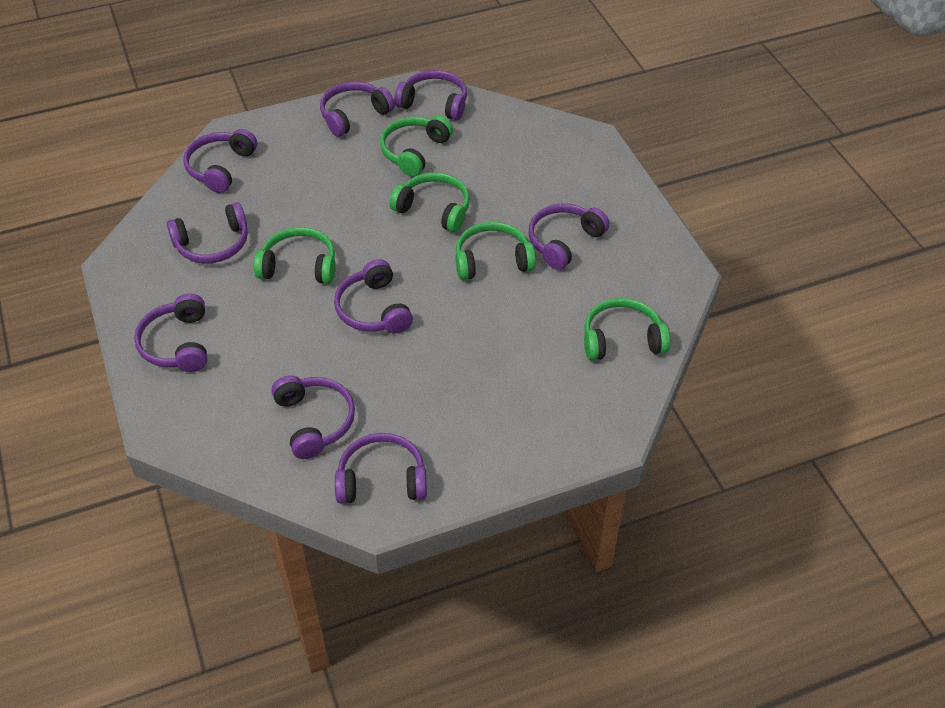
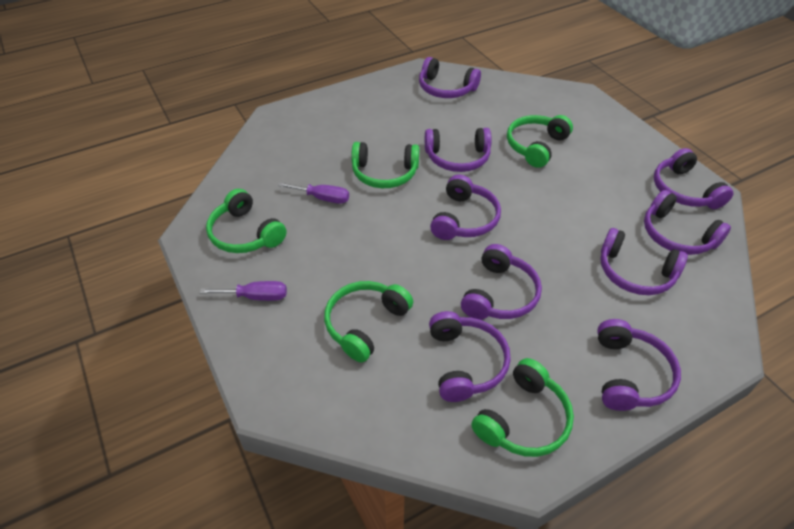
purple screwdriver: 0 -> 2

